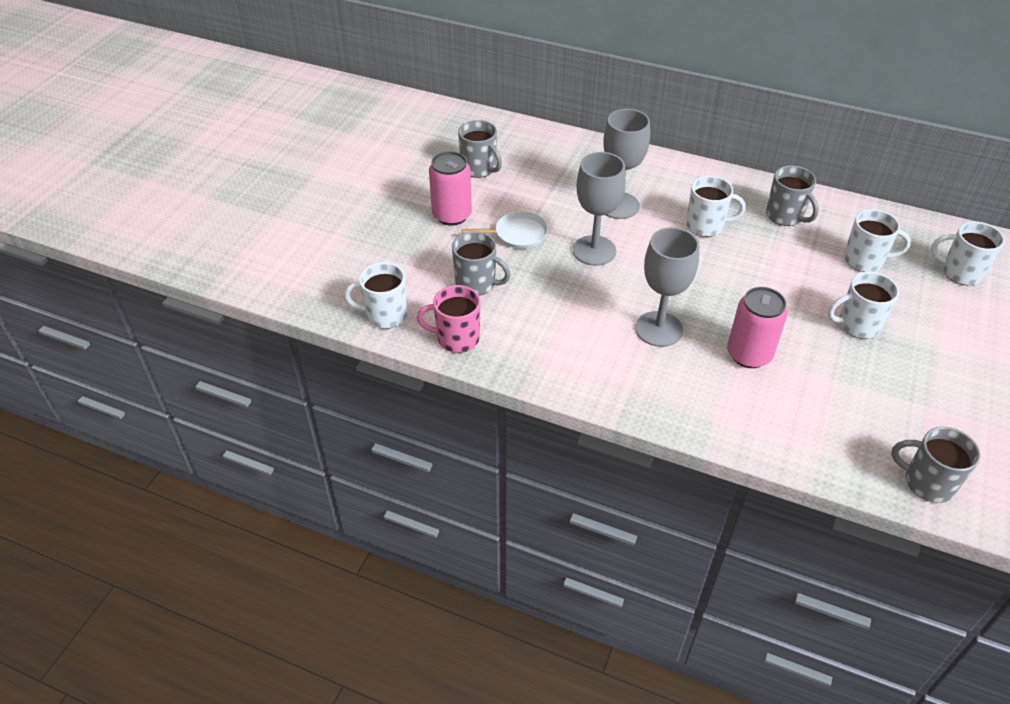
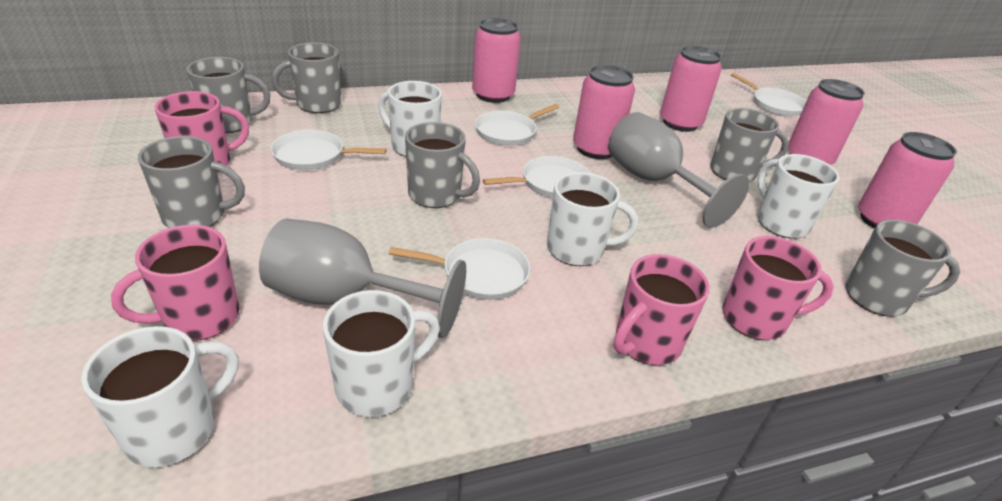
grey goblet: 3 -> 2
grey mug: 4 -> 6
pink can: 2 -> 5
pink mug: 1 -> 4
white pan: 1 -> 5

